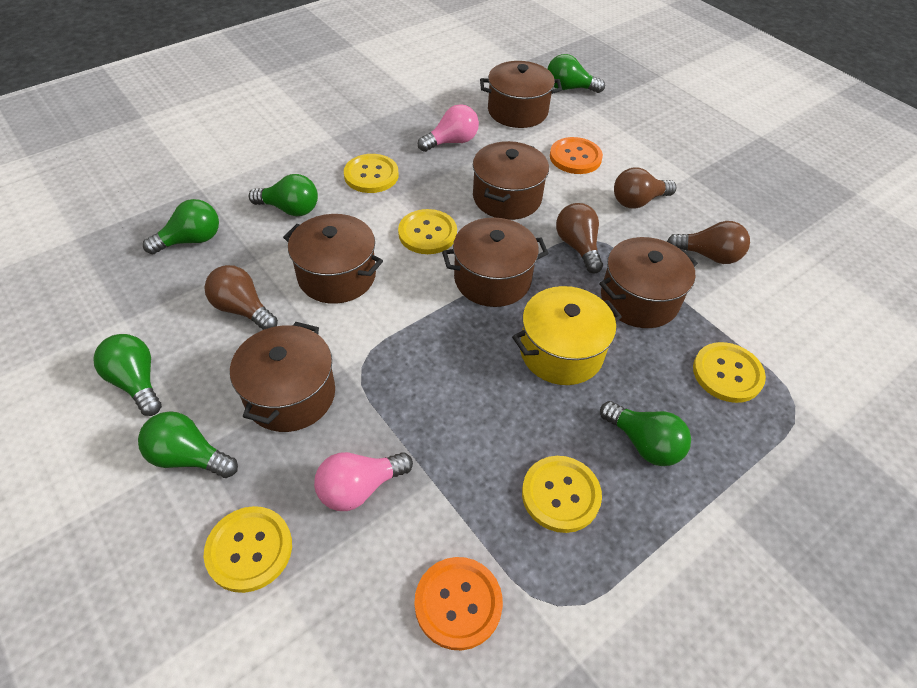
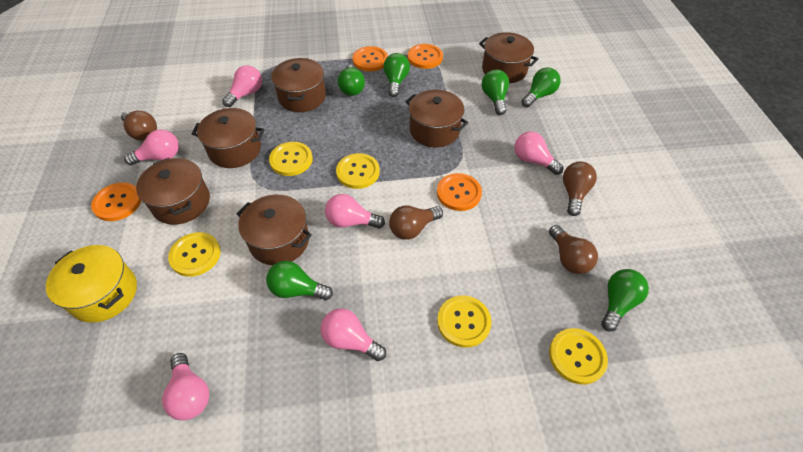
orange button: 2 -> 4
pink light bulb: 2 -> 6

